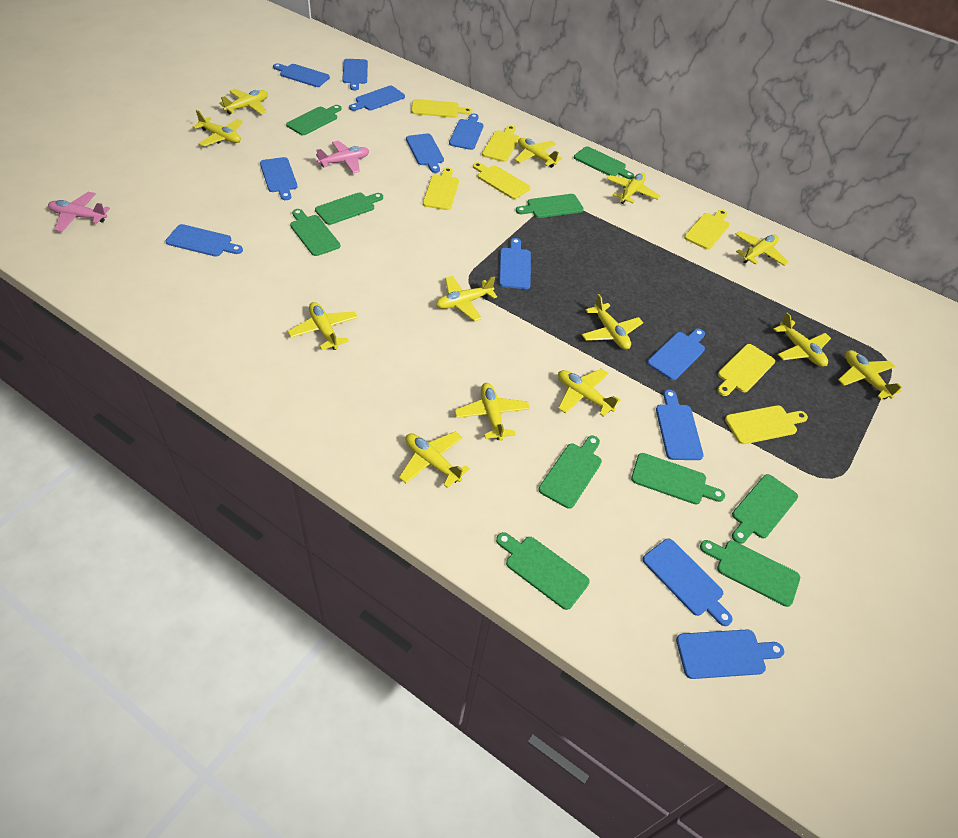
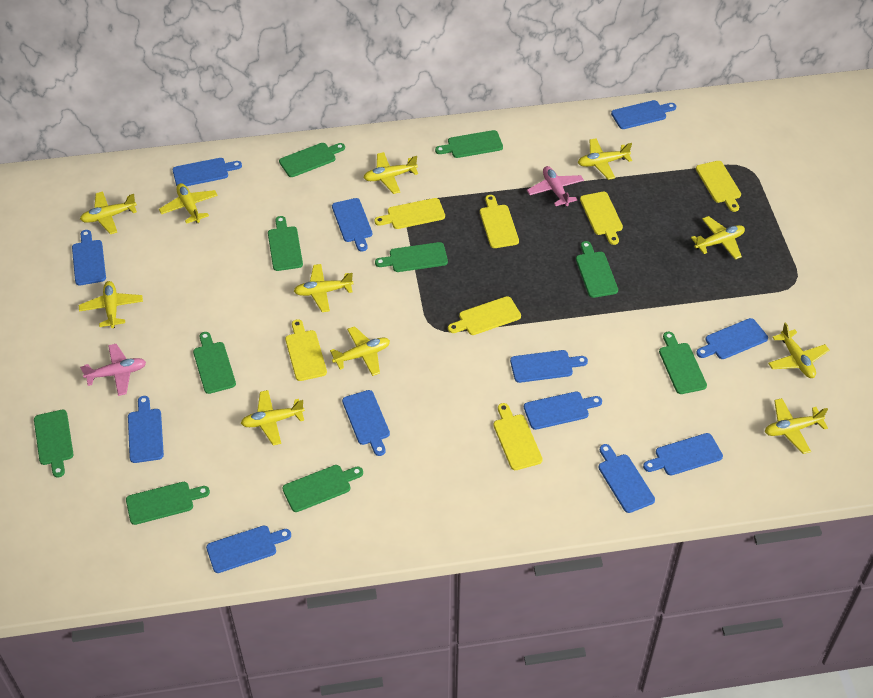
yellow plane: 13 -> 11

